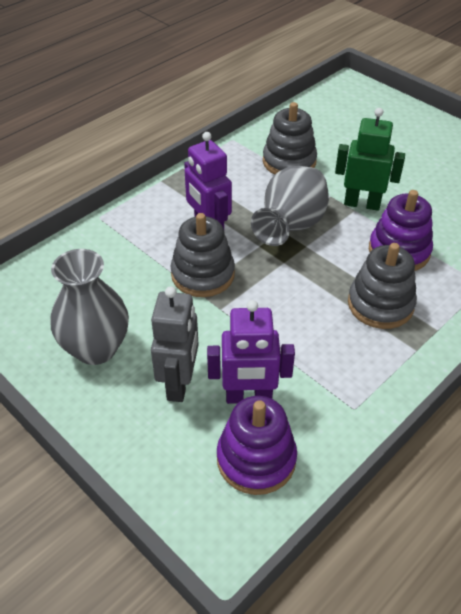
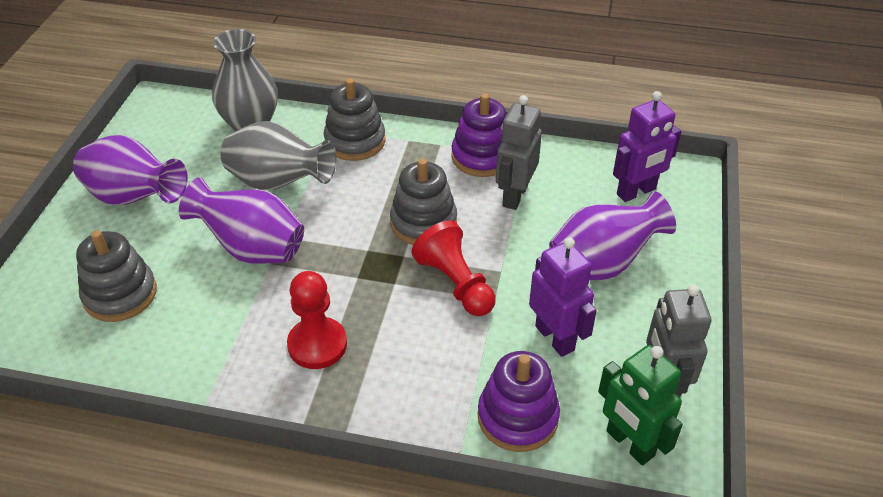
grey robot: 1 -> 2
purple vase: 0 -> 3
red pawn: 0 -> 2

